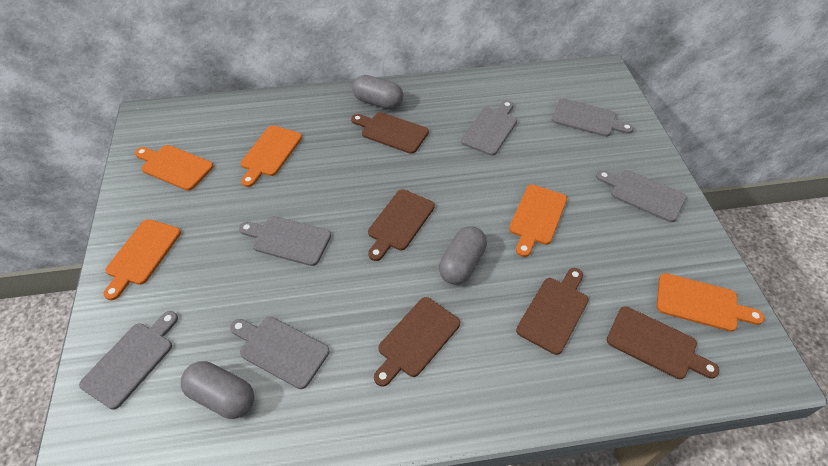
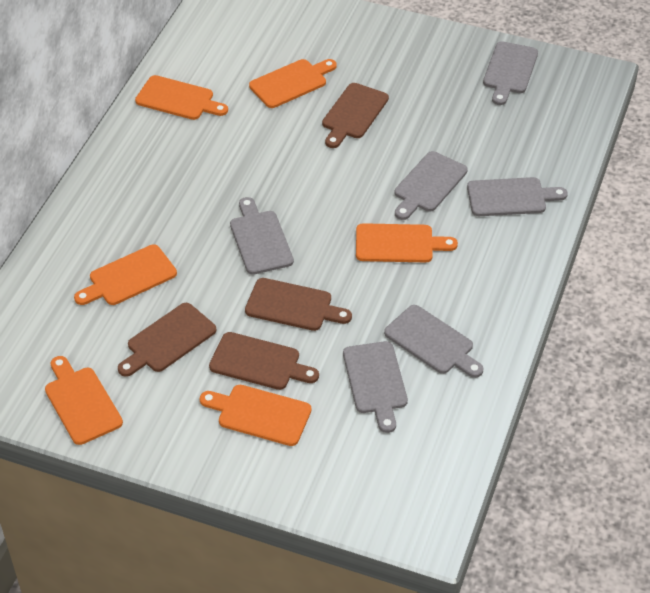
brown cutting board: 5 -> 4
grey capsule: 3 -> 0
orange cutting board: 5 -> 6

